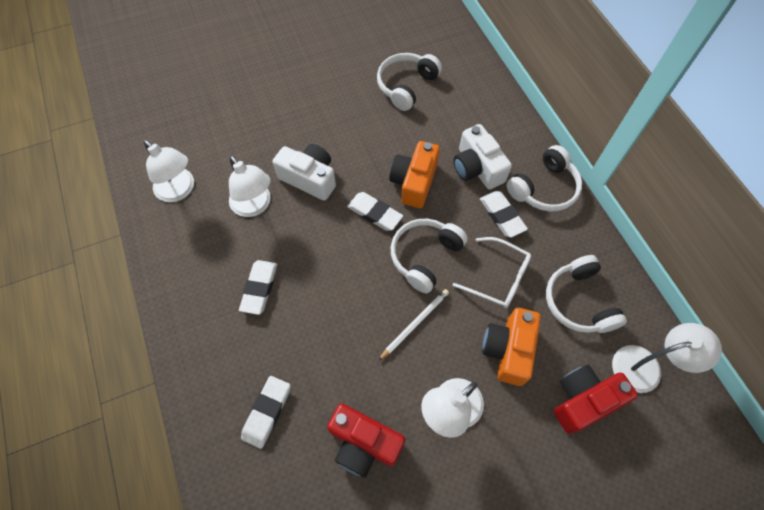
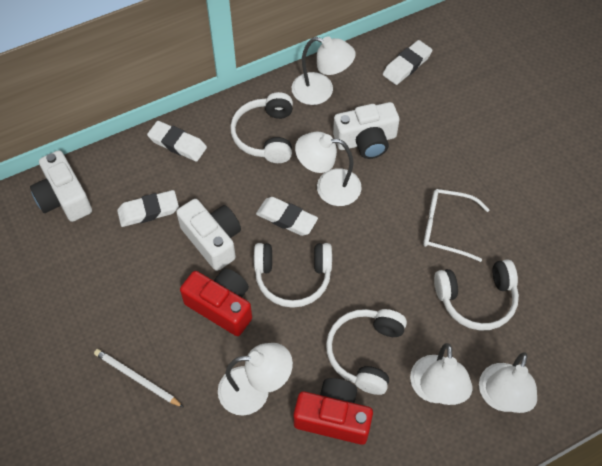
orange camera: 2 -> 0
white camera: 2 -> 3
white lamp: 4 -> 5

